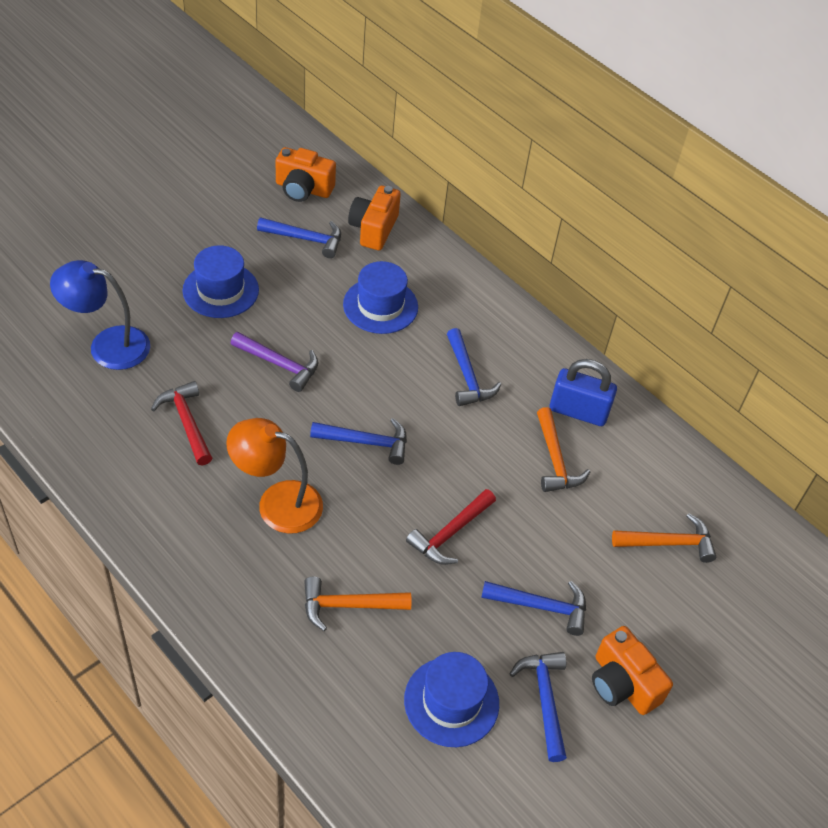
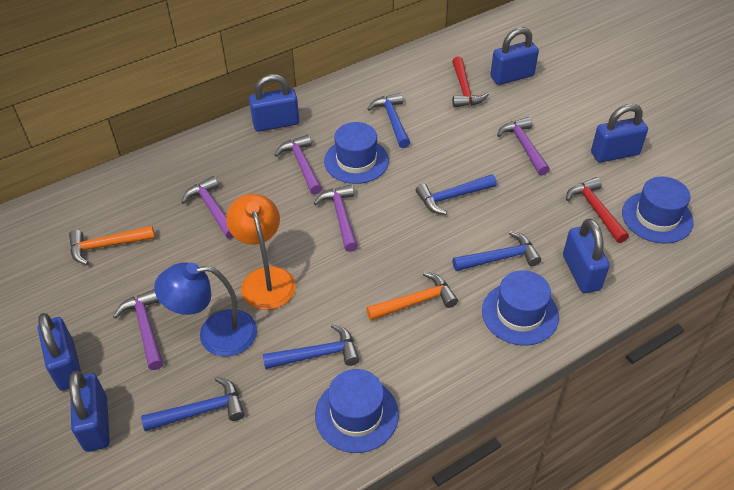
blue hat: 3 -> 4
blue padlock: 1 -> 6
orange camera: 3 -> 0
orange hammer: 3 -> 2
purple hammer: 1 -> 5

